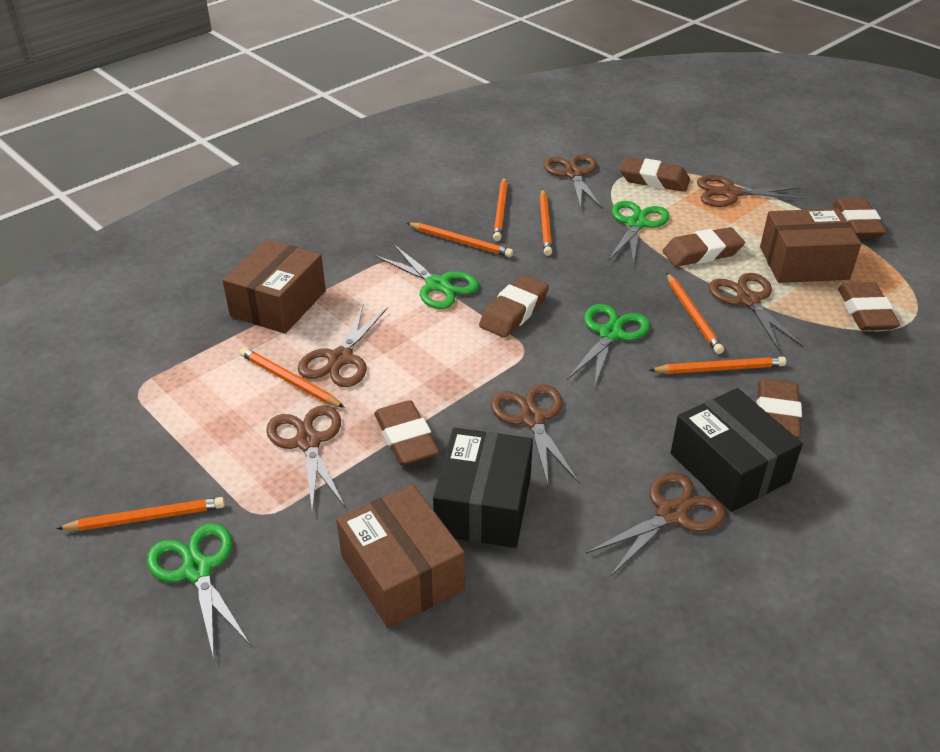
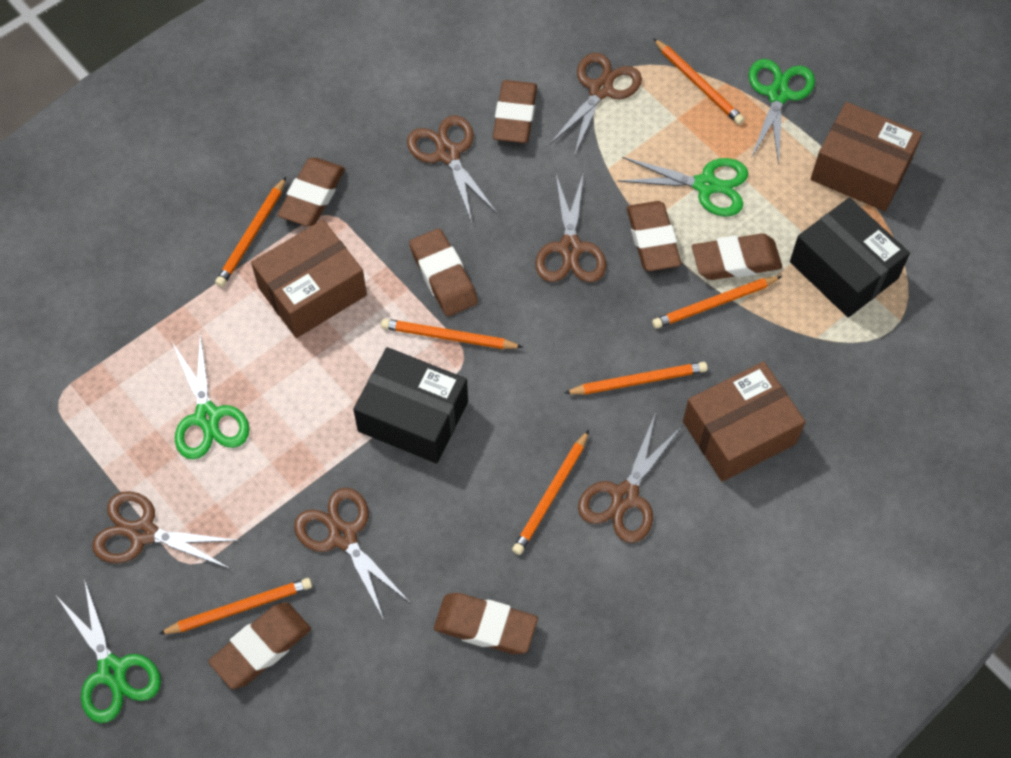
brown scissors: 7 -> 6

